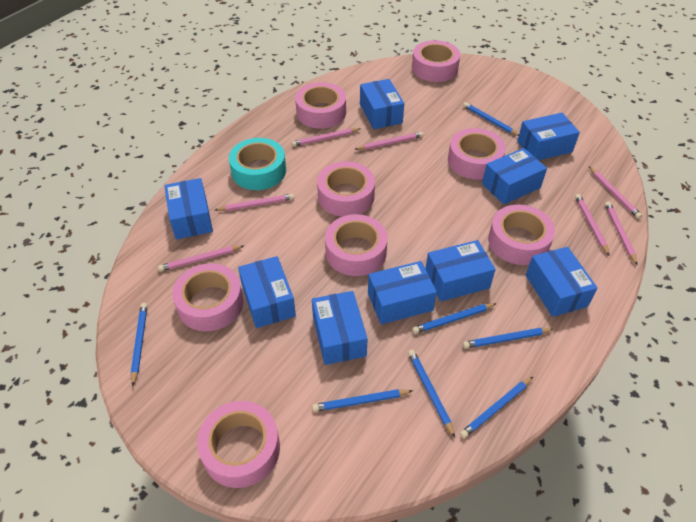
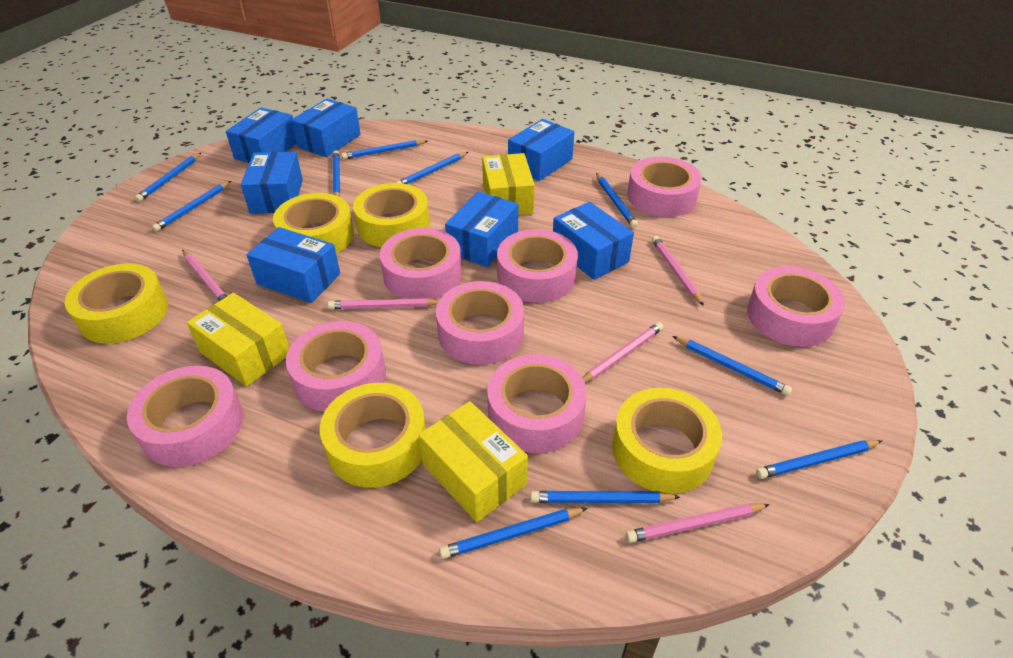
blue box: 9 -> 7
blue pencil: 7 -> 10
pink pencil: 7 -> 5
turquoise tape: 1 -> 0
yellow box: 0 -> 3
yellow tape: 0 -> 5

